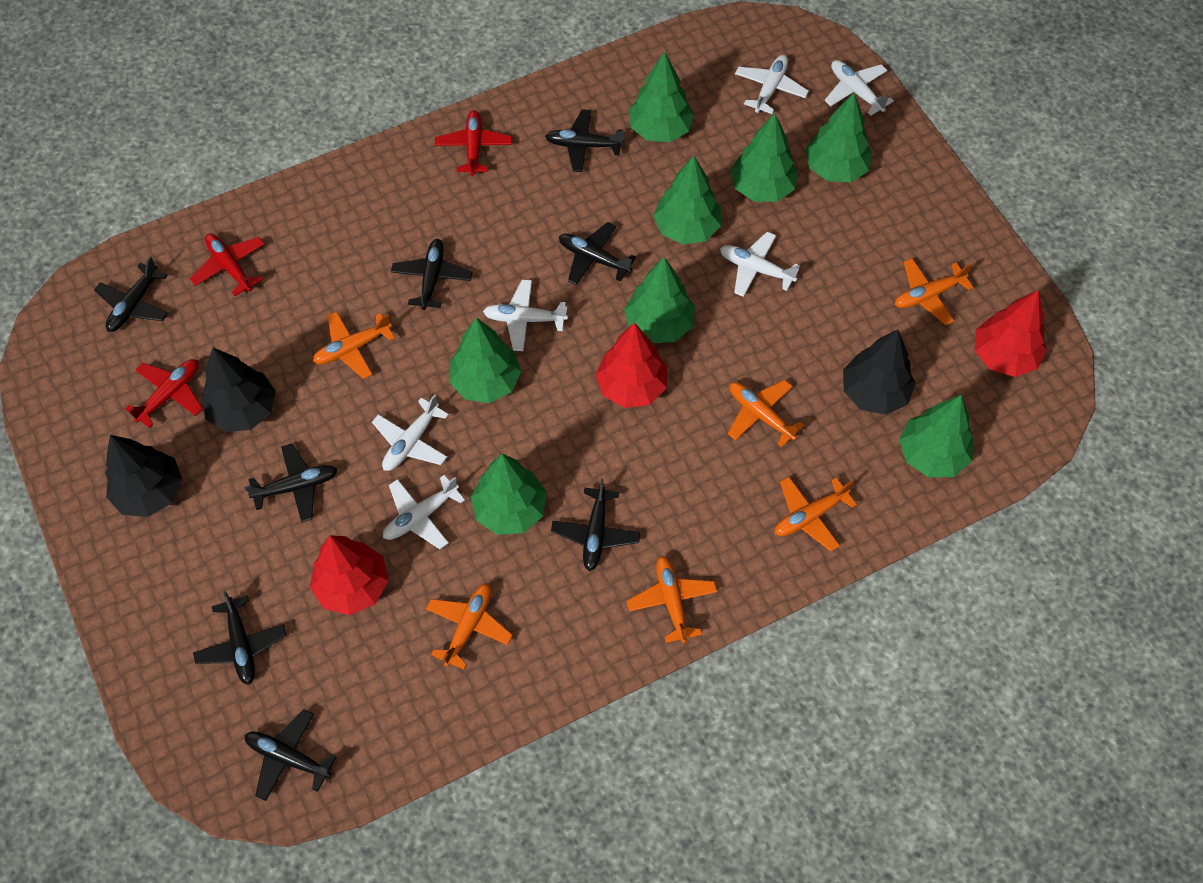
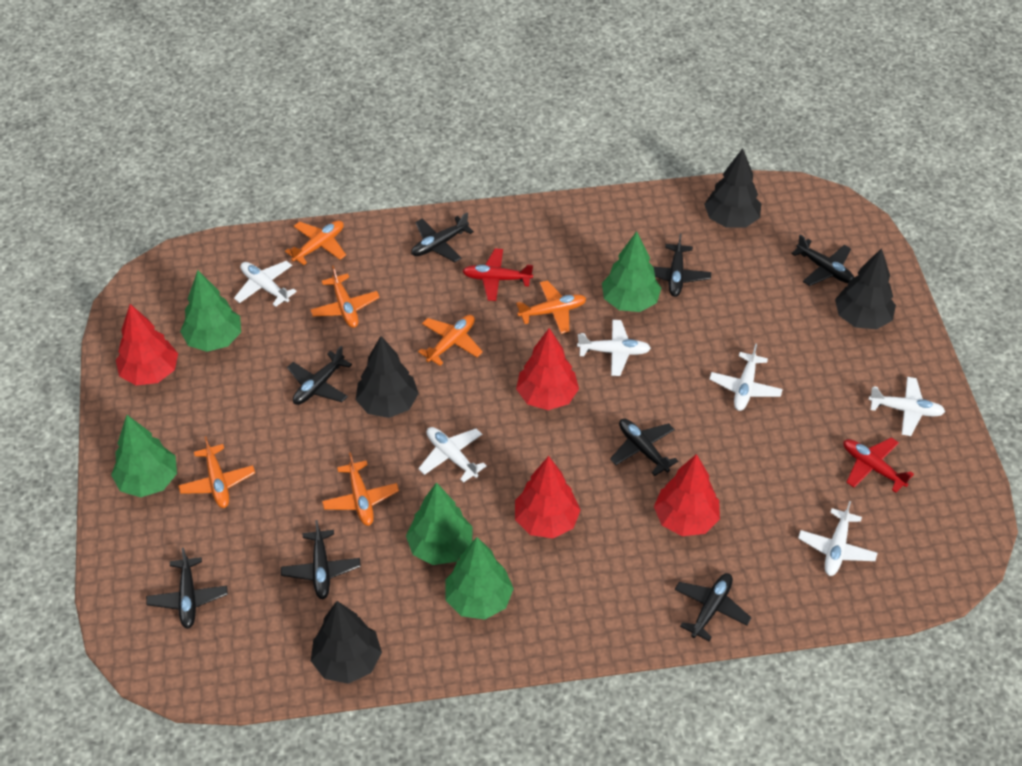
black tree: 3 -> 4
green tree: 8 -> 5
red plane: 3 -> 2
red tree: 3 -> 4

